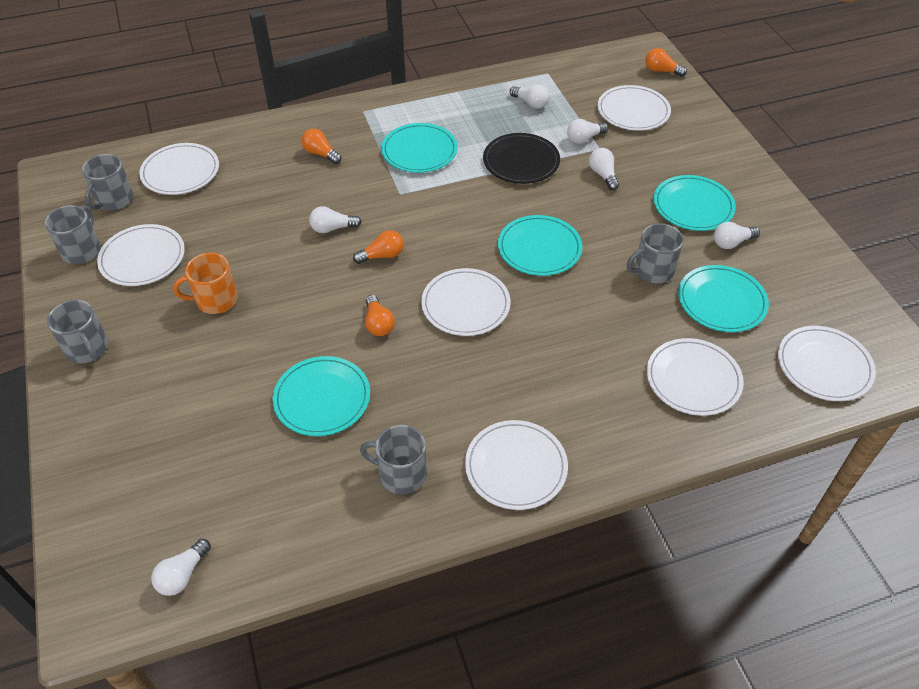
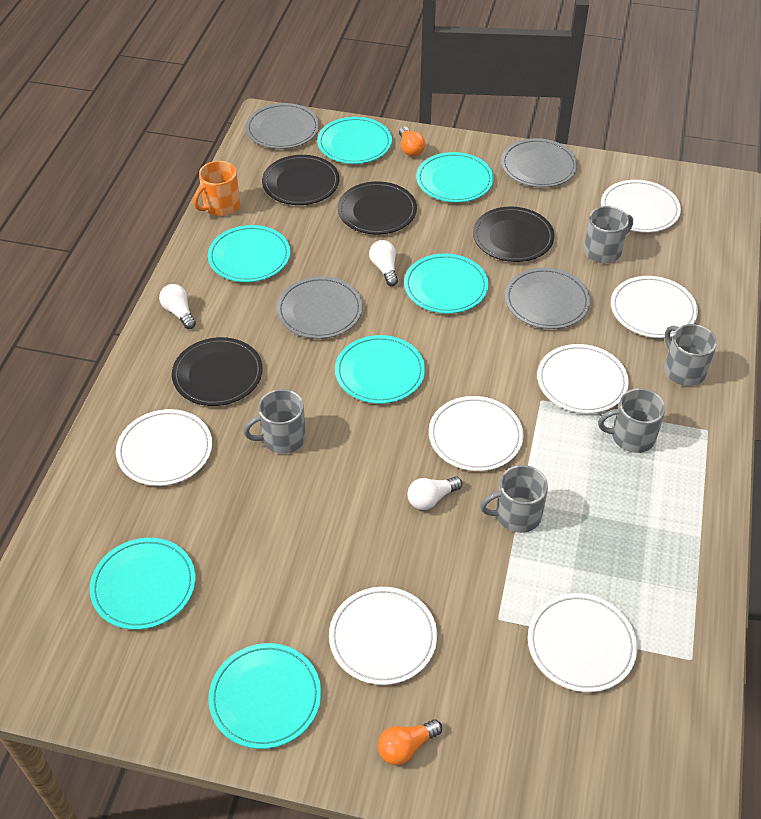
black plate: 1 -> 4
grey plate: 0 -> 4
orange light bulb: 4 -> 2
turquoise plate: 5 -> 7
white light bulb: 6 -> 3

